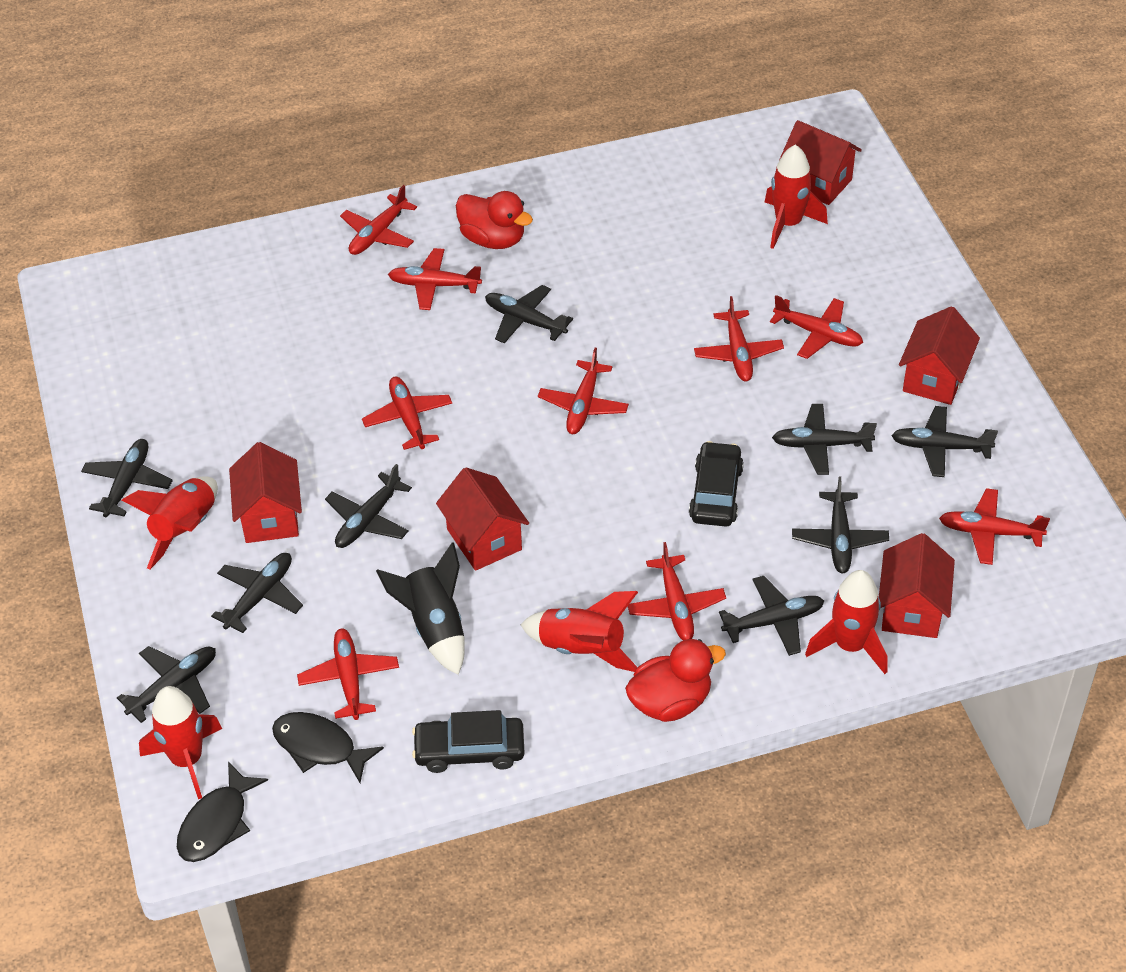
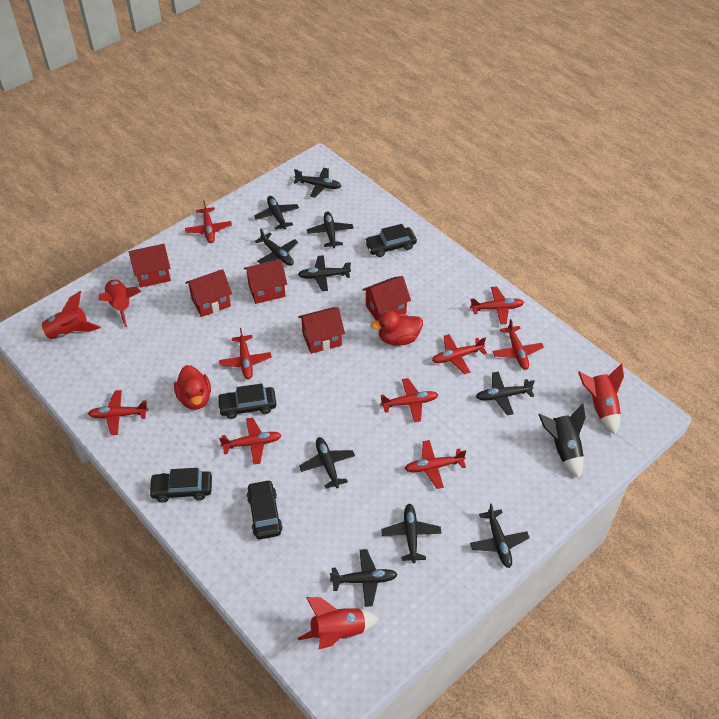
black car: 2 -> 4
black fish: 2 -> 0
black plane: 9 -> 10
red rocket: 5 -> 4

